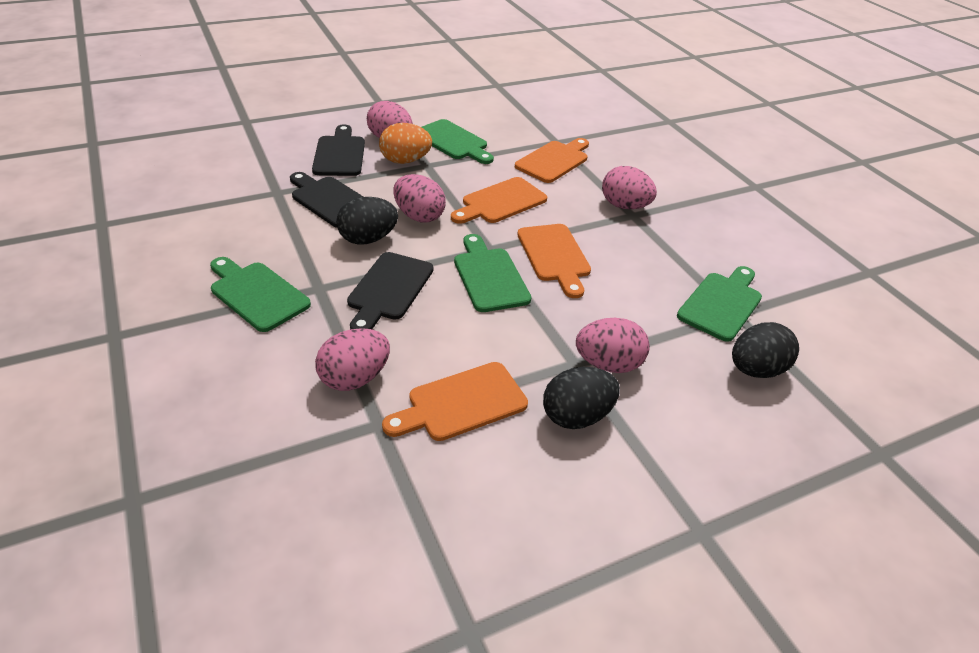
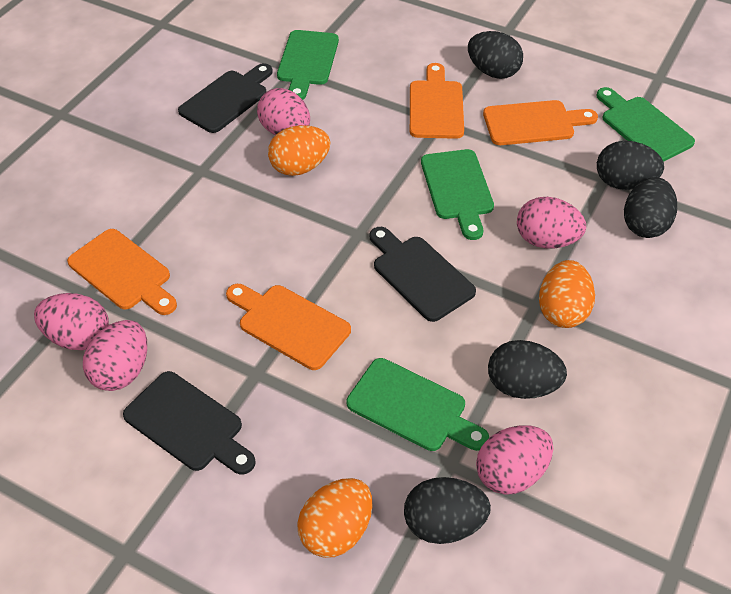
black egg: 3 -> 5
orange egg: 1 -> 3

